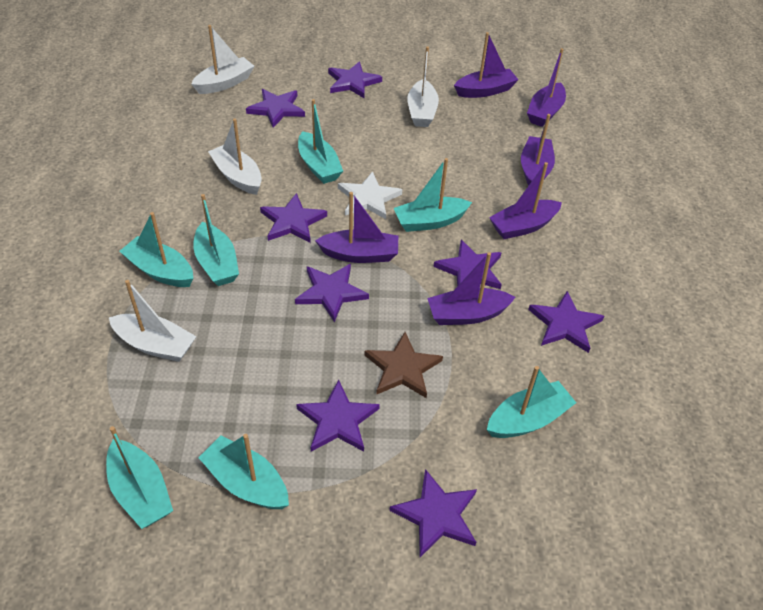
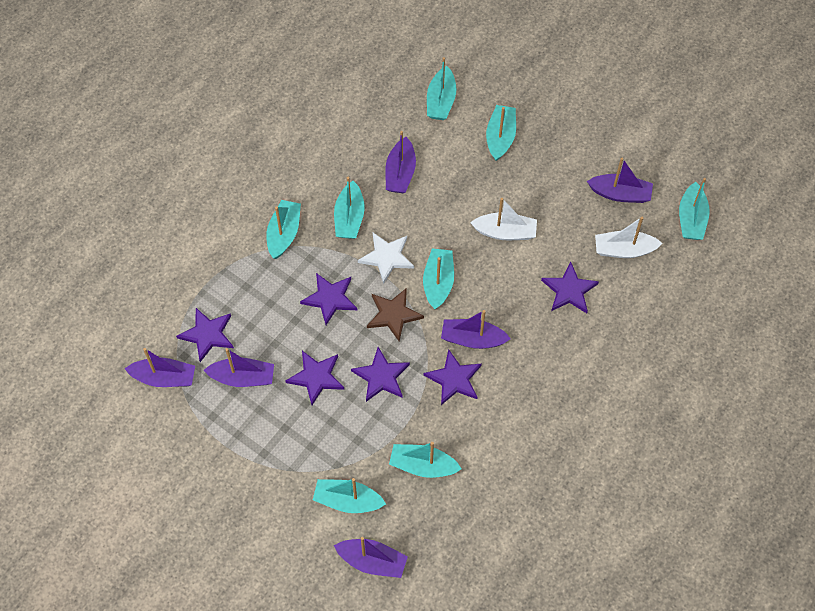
purple star: 8 -> 6
turquoise boat: 7 -> 8
white boat: 4 -> 2

